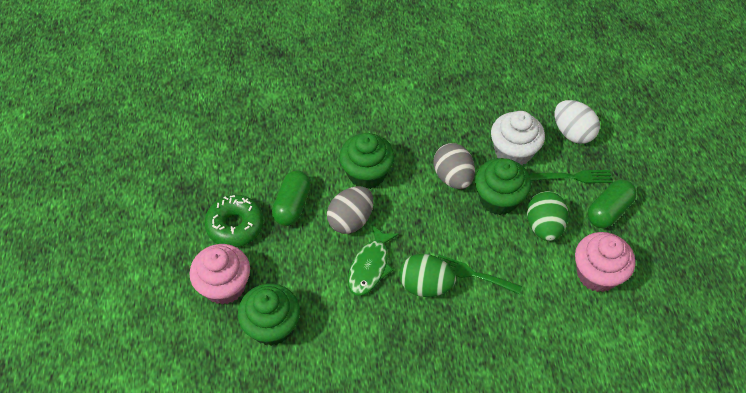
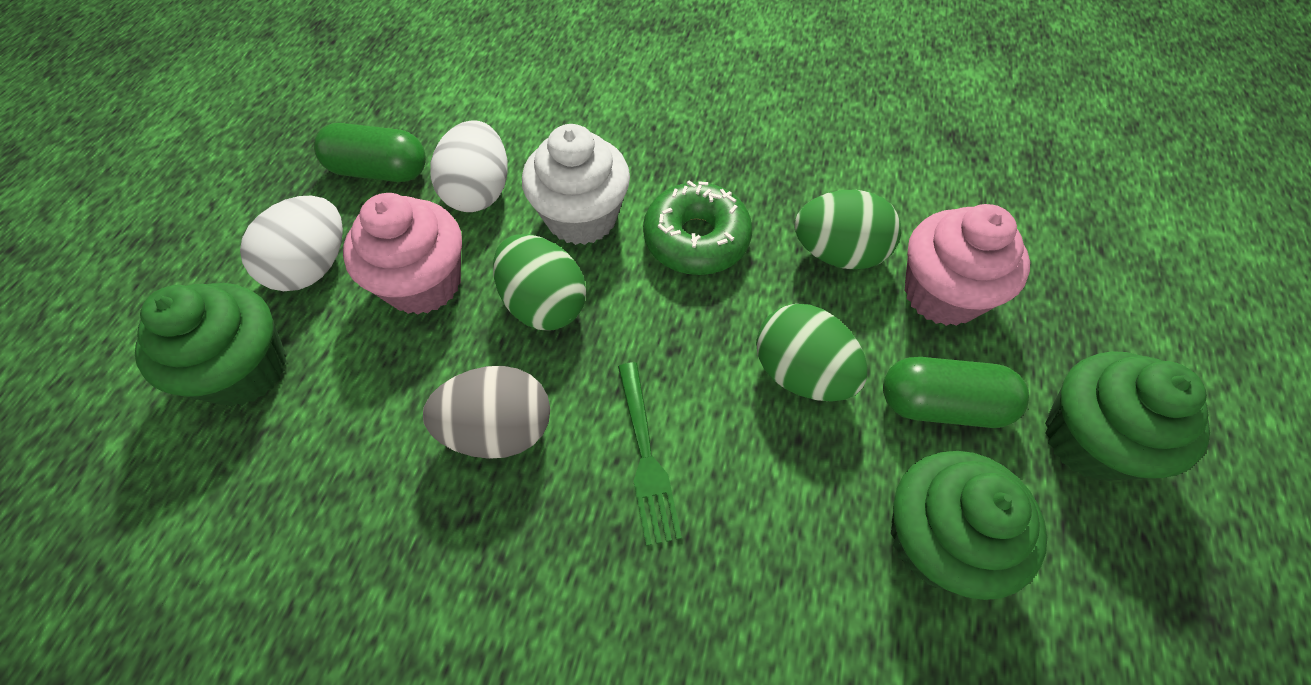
green egg: 2 -> 3
green fish: 1 -> 0
green fork: 2 -> 1
grey egg: 2 -> 1
white egg: 1 -> 2

